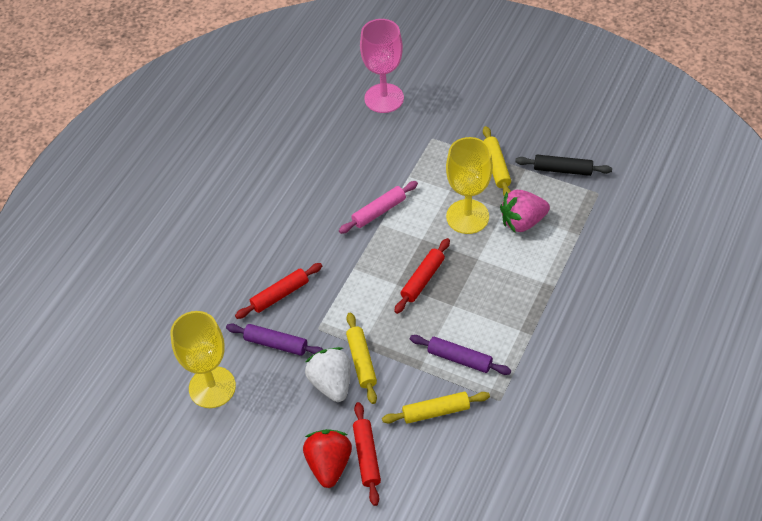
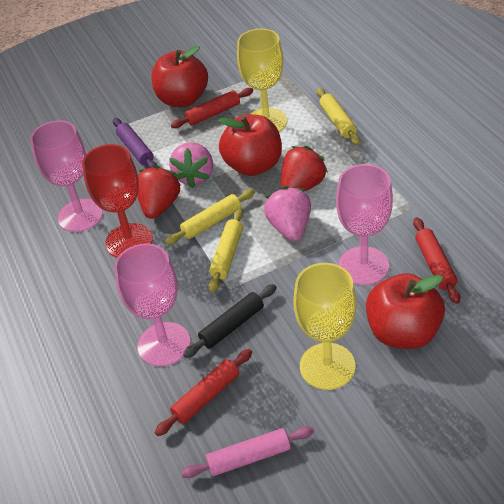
pink goblet: 1 -> 3
pink strawberry: 1 -> 2
purple rolling pin: 2 -> 1
red apple: 0 -> 3
red goblet: 0 -> 1
red strawberry: 1 -> 2
white strawberry: 1 -> 0

